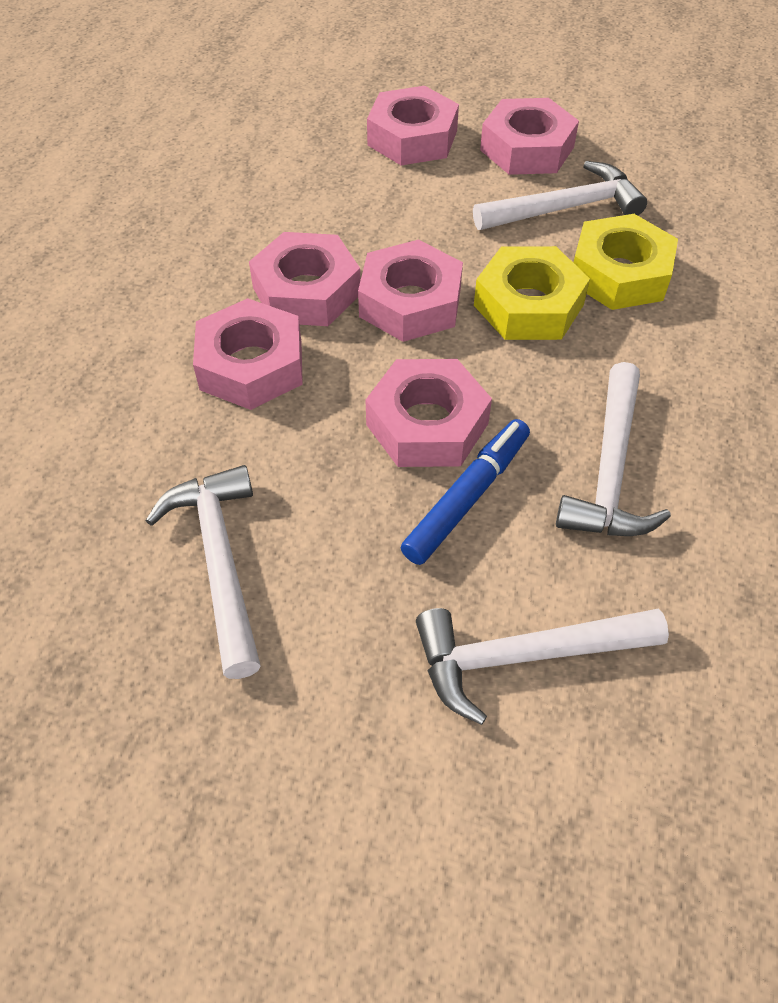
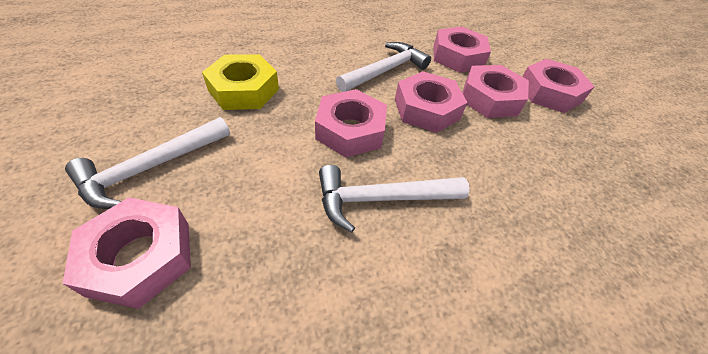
blue marker: 1 -> 0
white hammer: 4 -> 3
yellow nut: 2 -> 1

